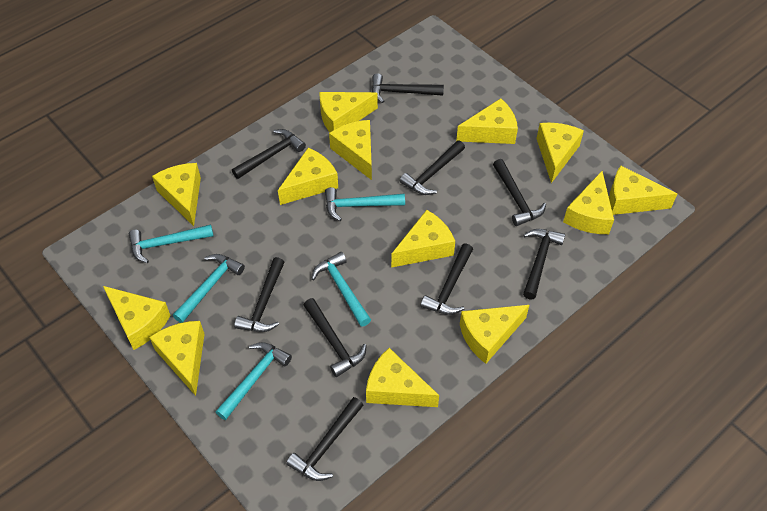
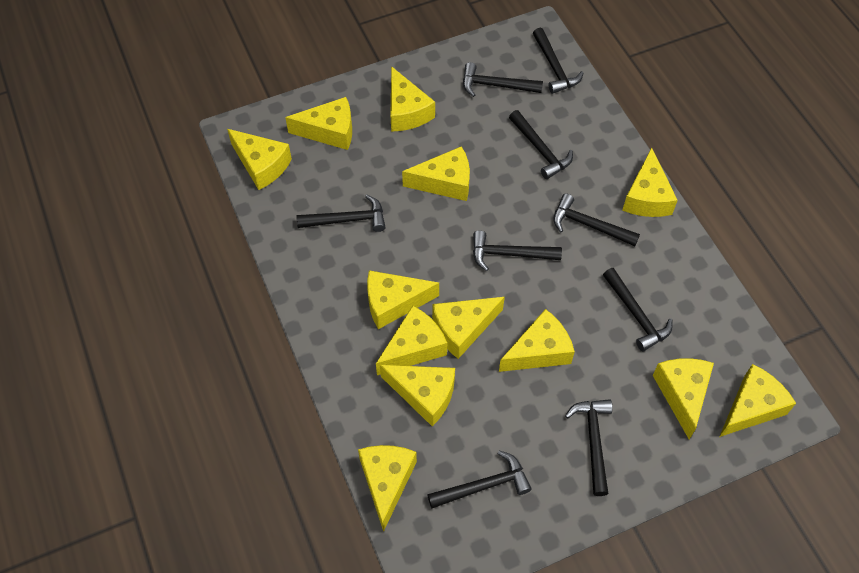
turquoise hammer: 5 -> 0

